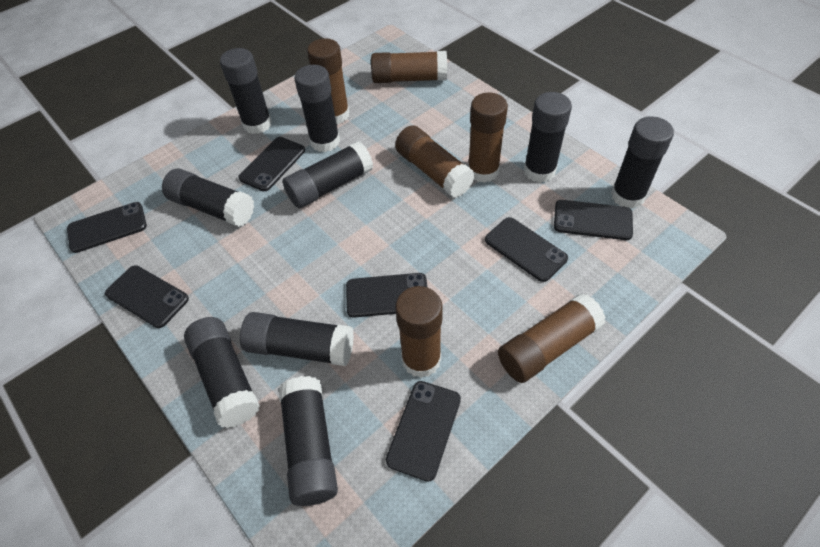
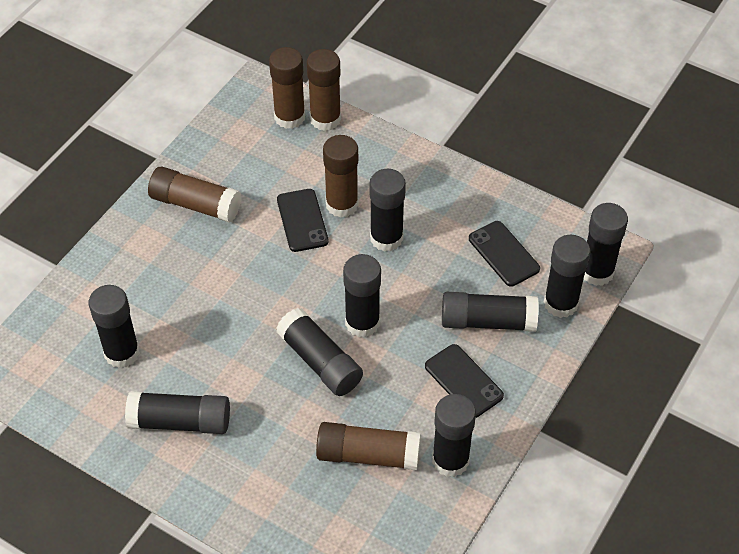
black phone: 7 -> 3
brown glue stick: 6 -> 5

